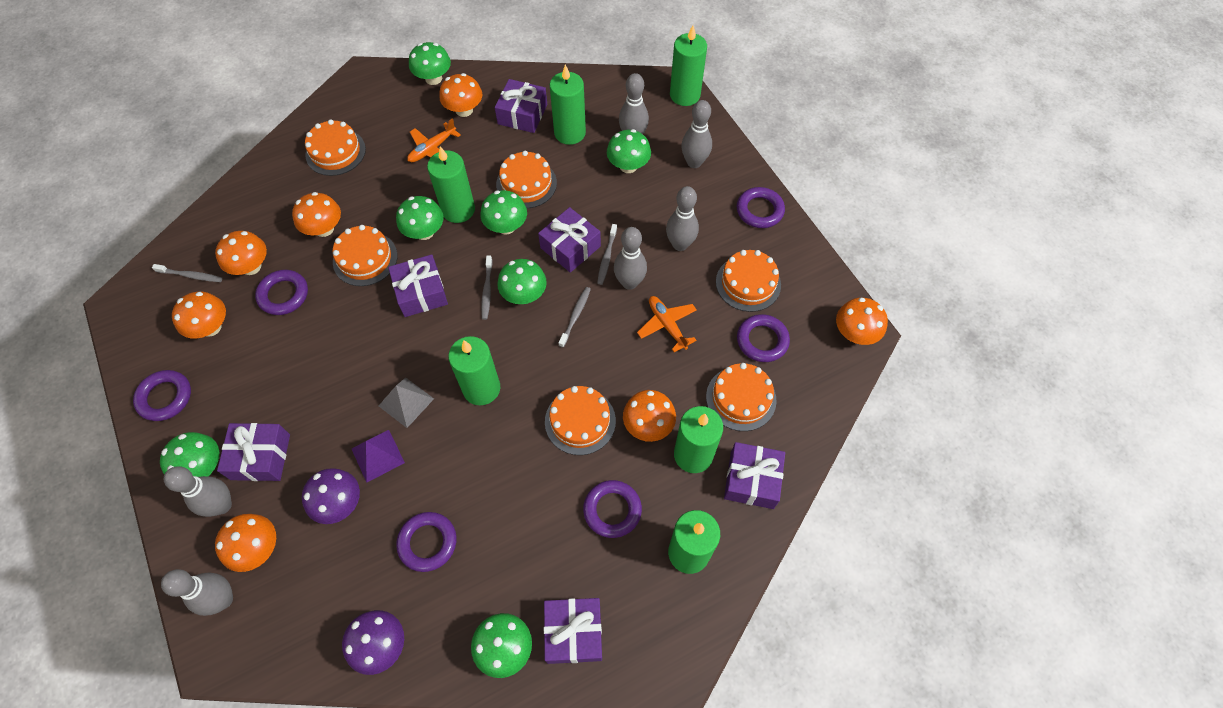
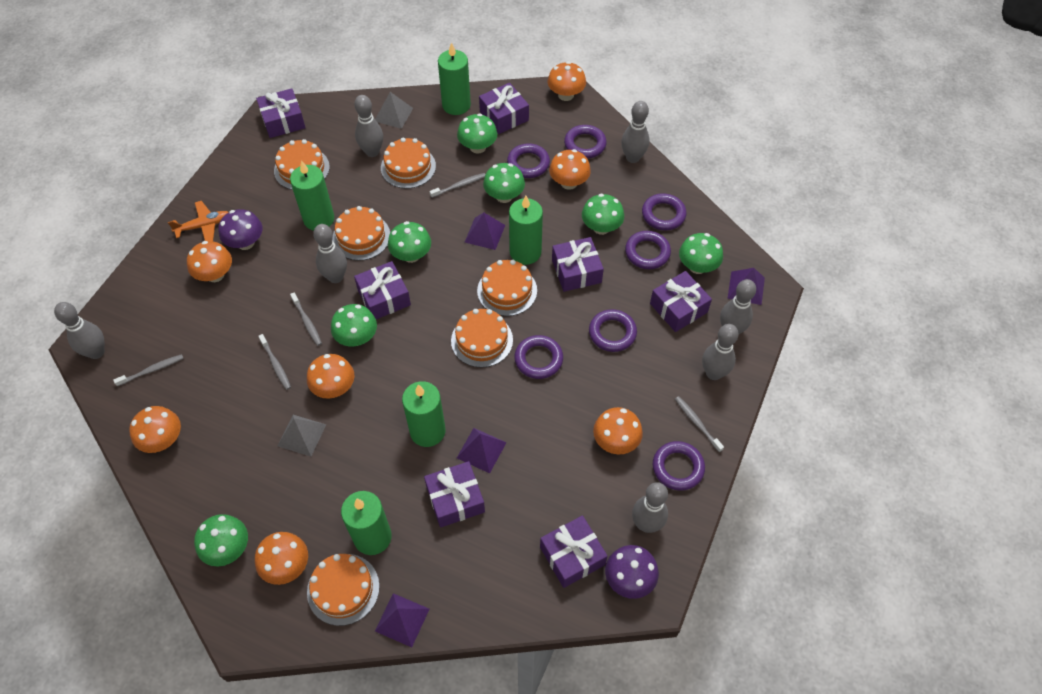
green candle: 6 -> 5
grey bowling pin: 6 -> 7
grey pyramid: 1 -> 2
grey toothbrush: 4 -> 5
orange plane: 2 -> 1
purple gift: 6 -> 7
purple pyramid: 1 -> 4
purple ring: 6 -> 7

